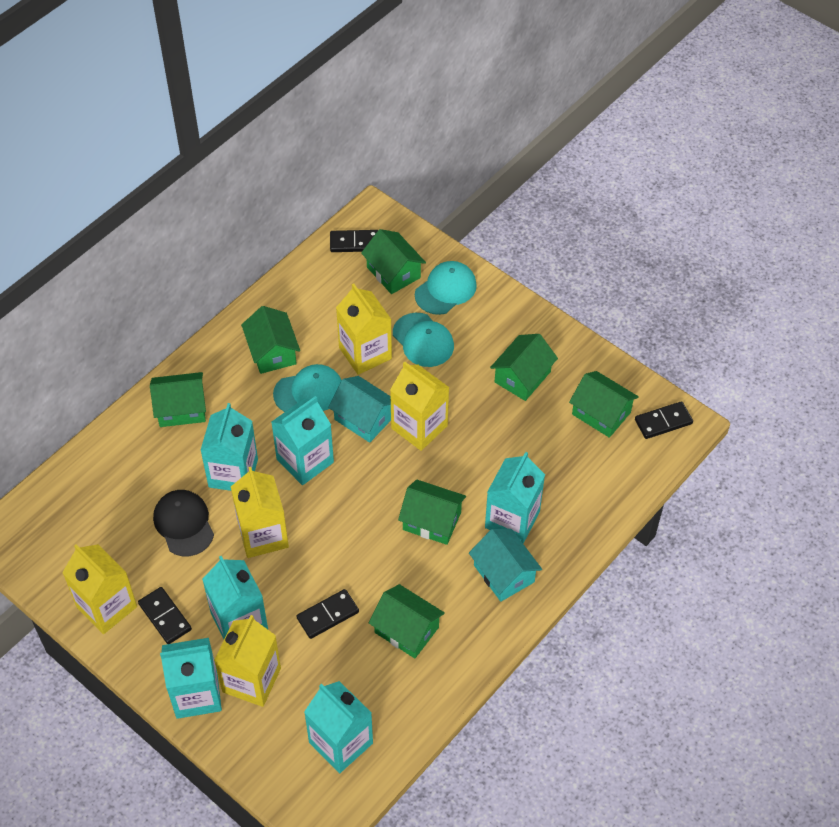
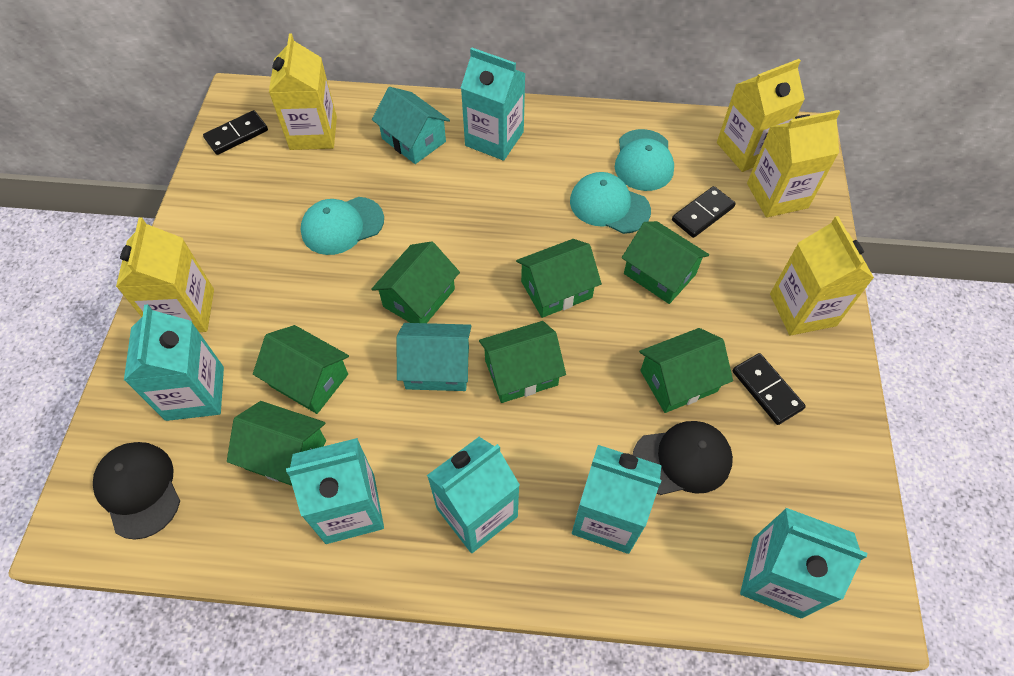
black cap: 1 -> 2
black domino: 4 -> 3

